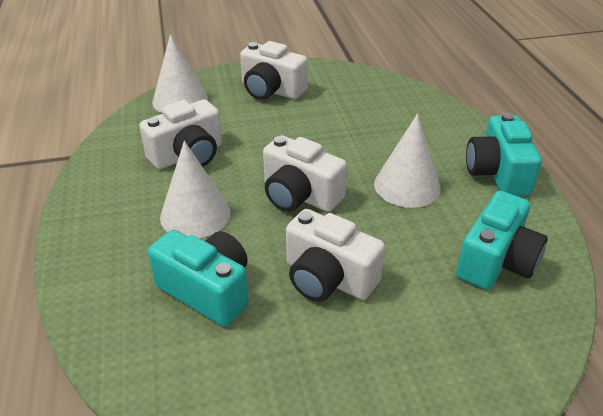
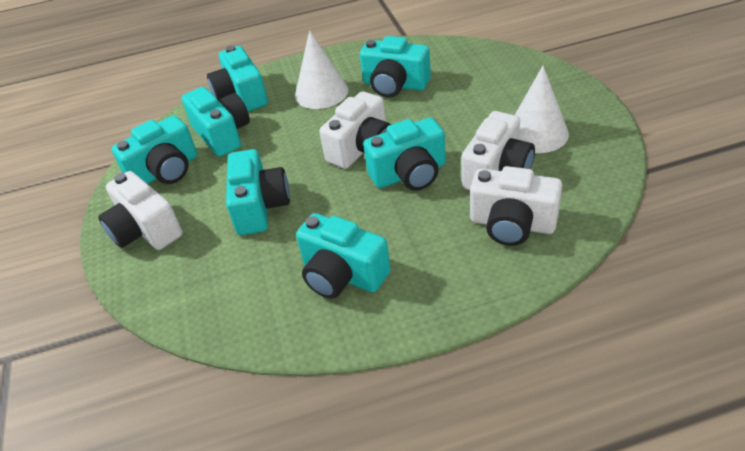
turquoise camera: 3 -> 7
white cone: 3 -> 2

